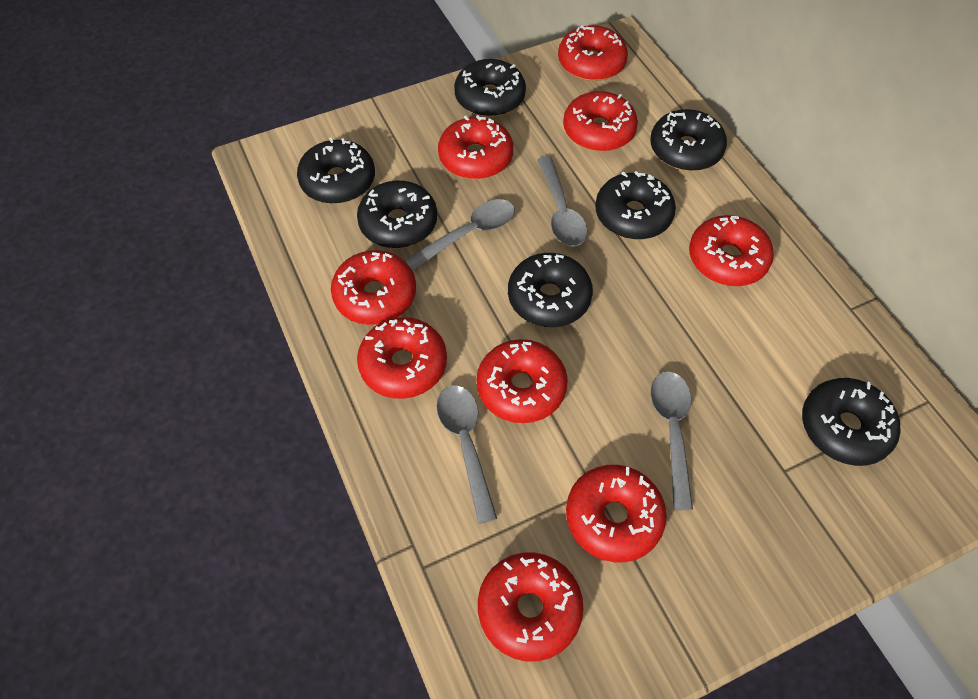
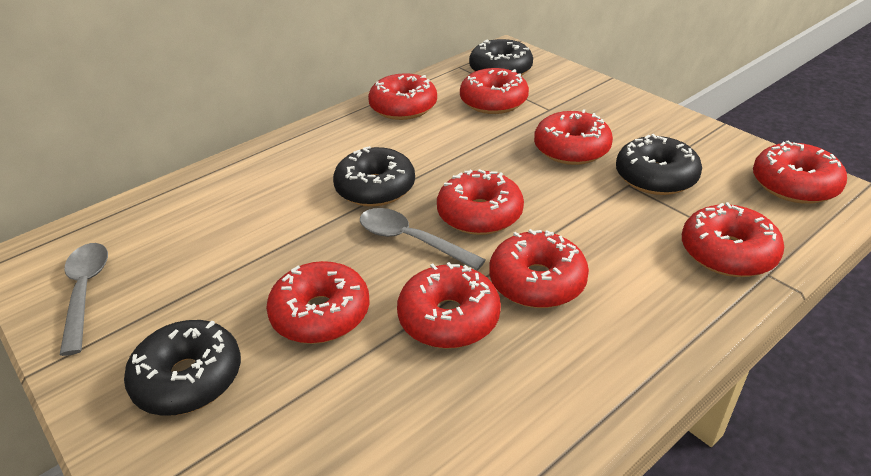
black donut: 7 -> 4
grey spoon: 4 -> 2

